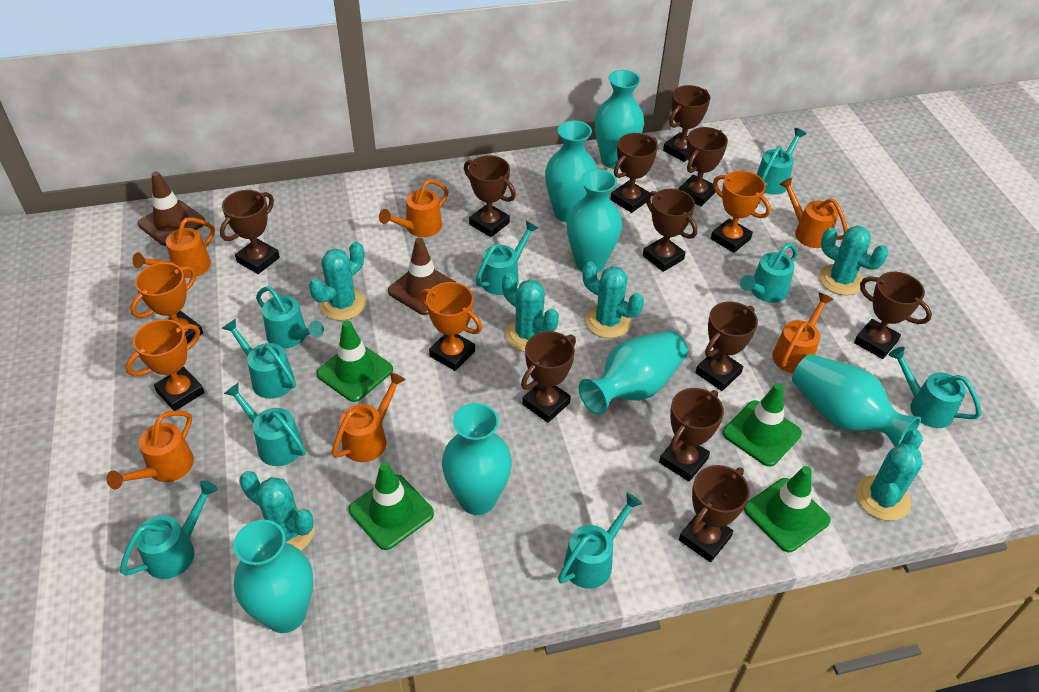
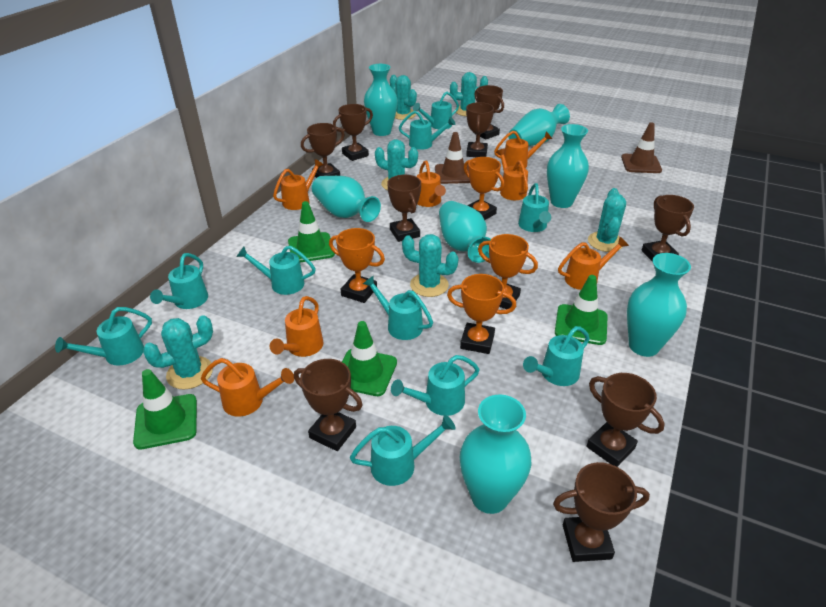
brown trophy: 11 -> 9
orange watering can: 6 -> 7
turquoise watering can: 9 -> 10

